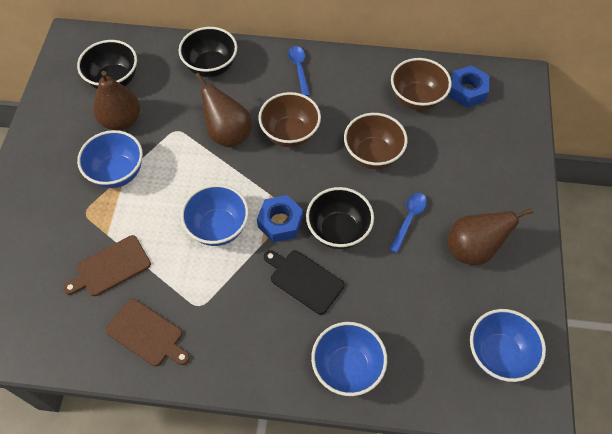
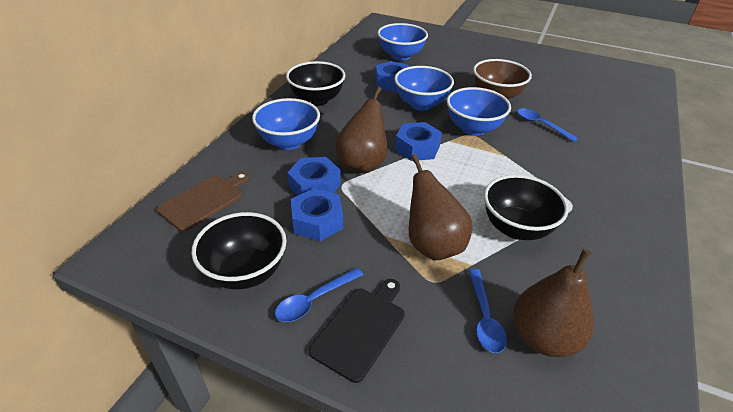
blue nut: 2 -> 4
blue spoon: 2 -> 3
brown bowl: 3 -> 1
brown cutting board: 2 -> 1

